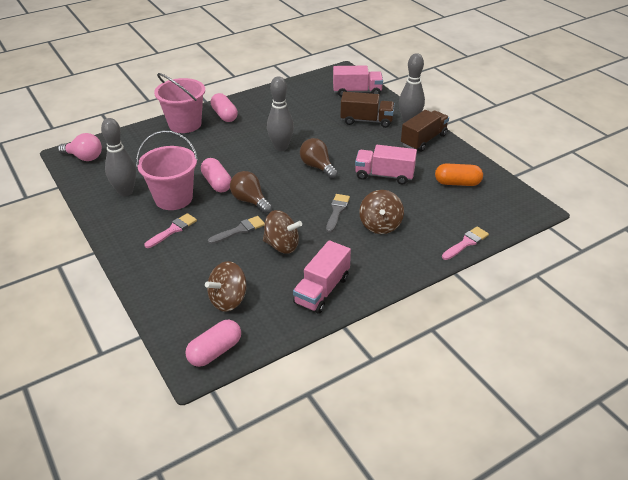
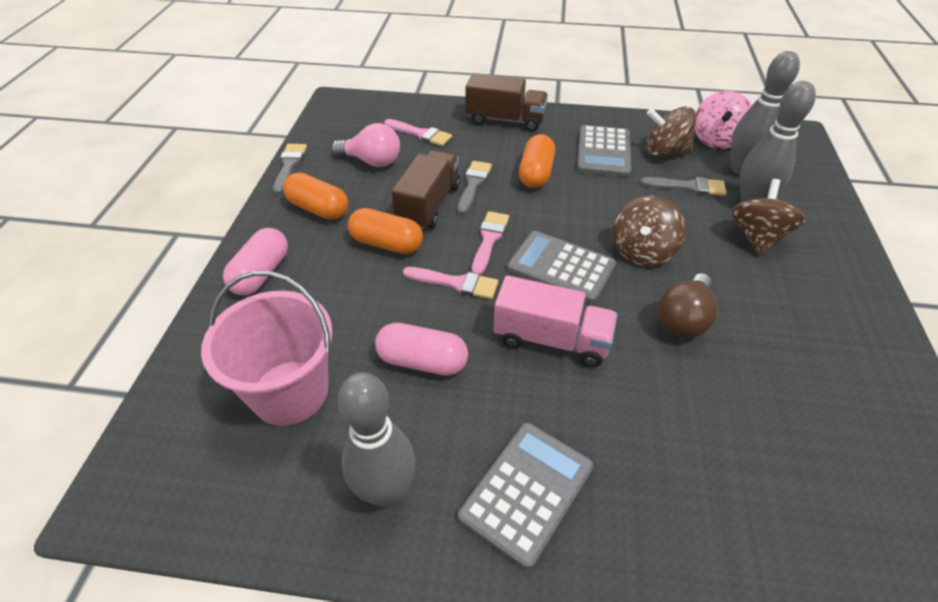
brown light bulb: 2 -> 1
grey brush: 2 -> 3
grey calculator: 0 -> 3
orange capsule: 1 -> 3
pink brush: 2 -> 3
pink bucket: 2 -> 1
pink capsule: 3 -> 2
pink spinning top: 0 -> 1
pink truck: 3 -> 1

